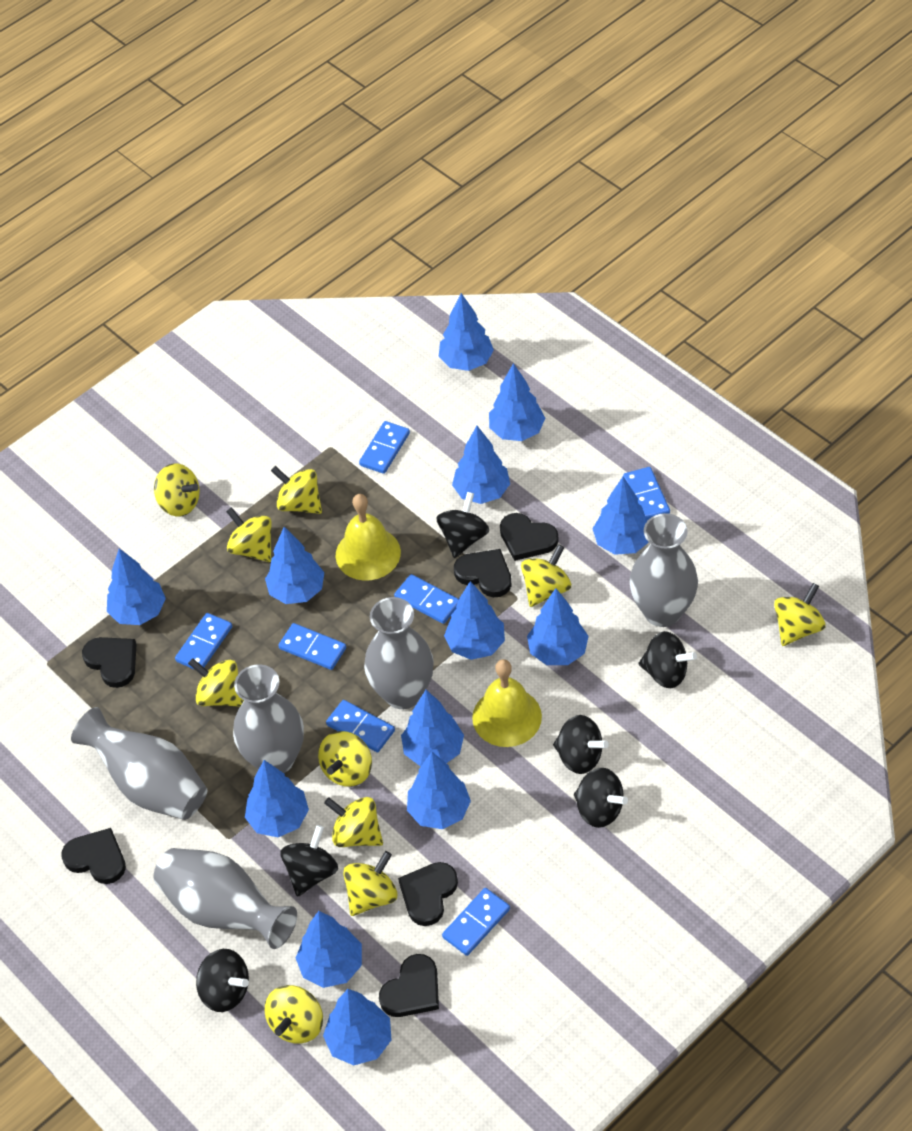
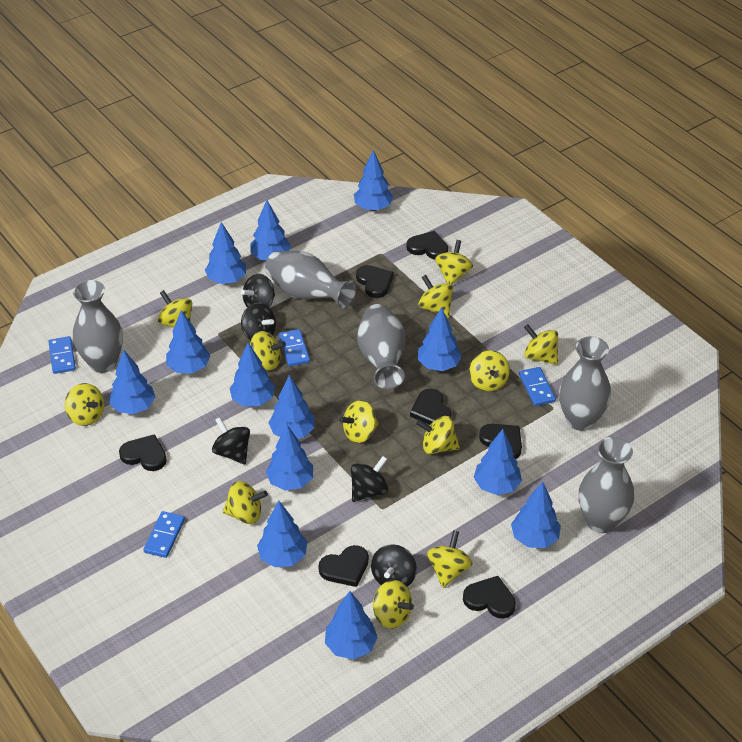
black heart: 6 -> 7
black spinning top: 6 -> 5
blue domino: 7 -> 4
yellow bell: 2 -> 0
yellow spinning top: 10 -> 12

